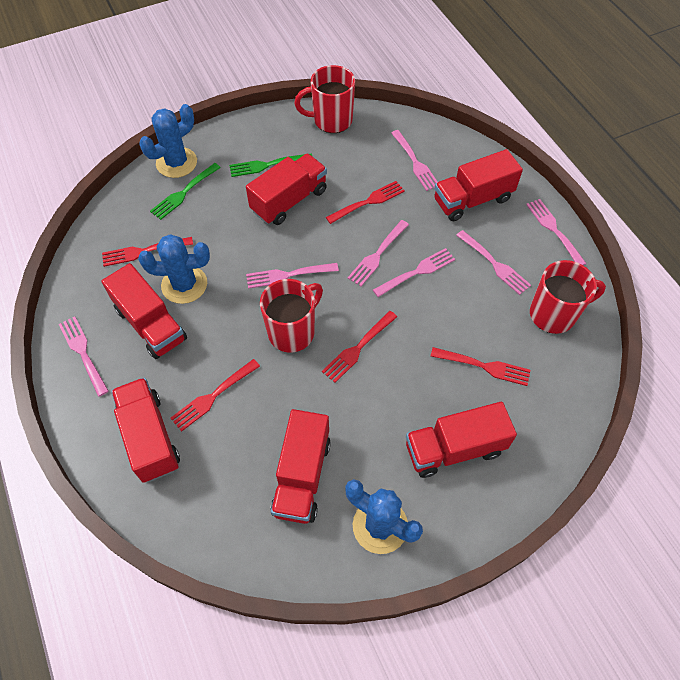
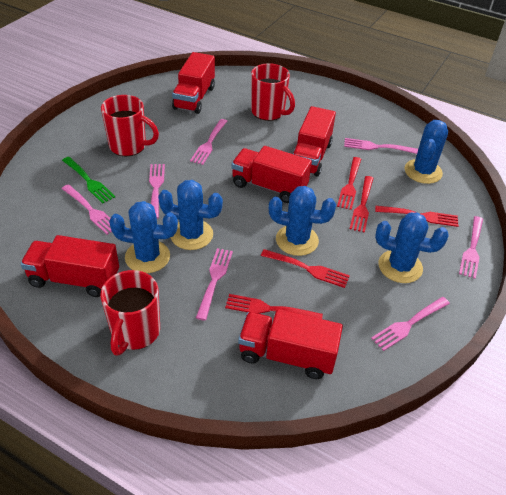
blue cactus: 3 -> 5
green fork: 2 -> 1
red truck: 6 -> 5

